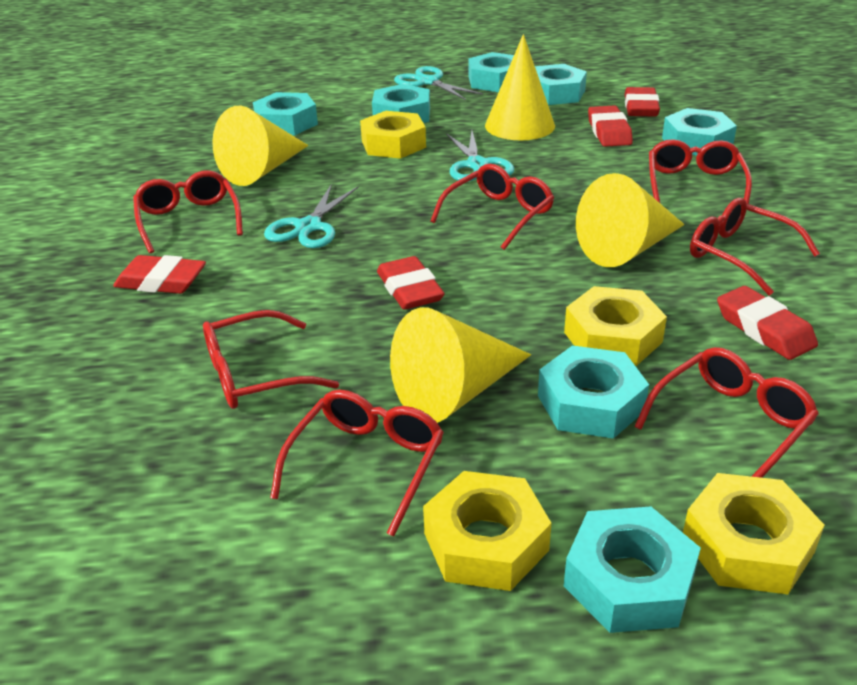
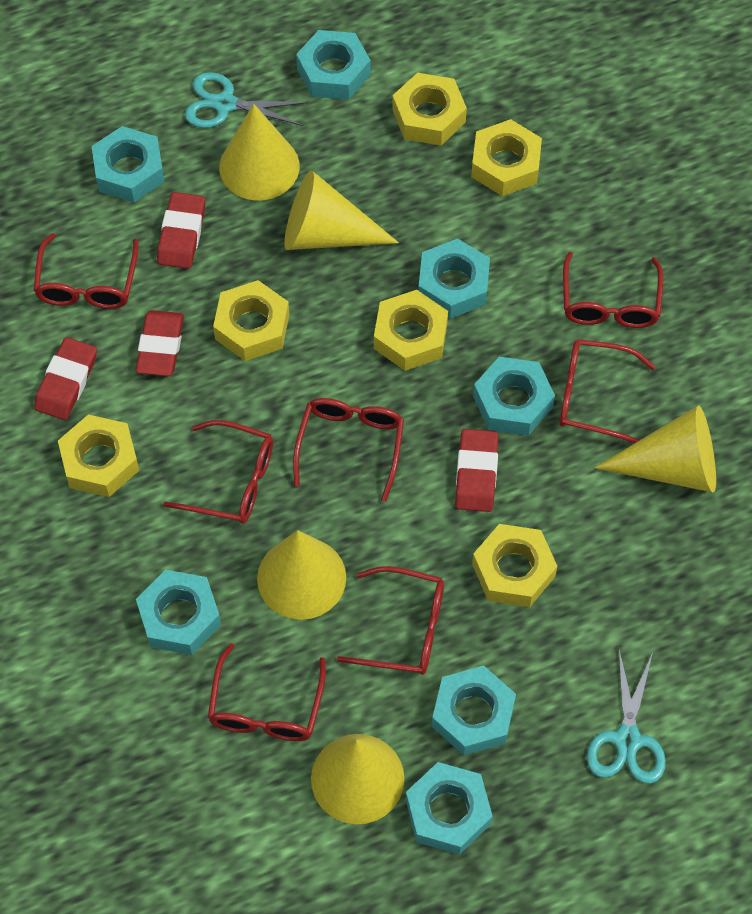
red eraser: 5 -> 4
turquoise scissors: 3 -> 2
yellow cone: 4 -> 5
yellow nut: 4 -> 6

